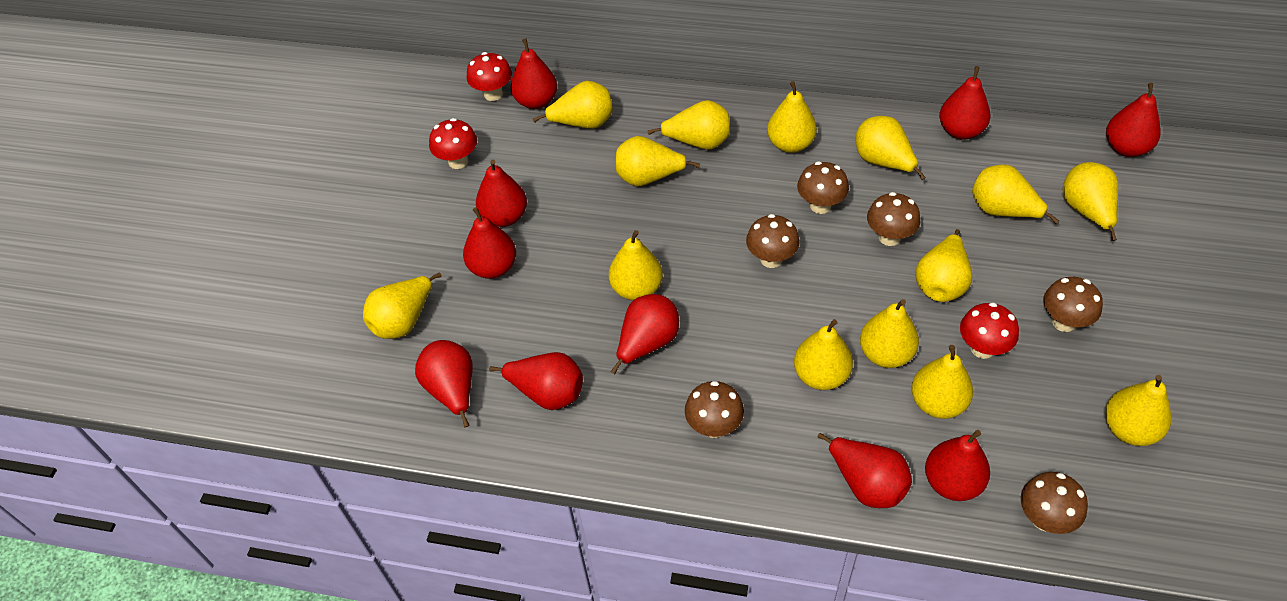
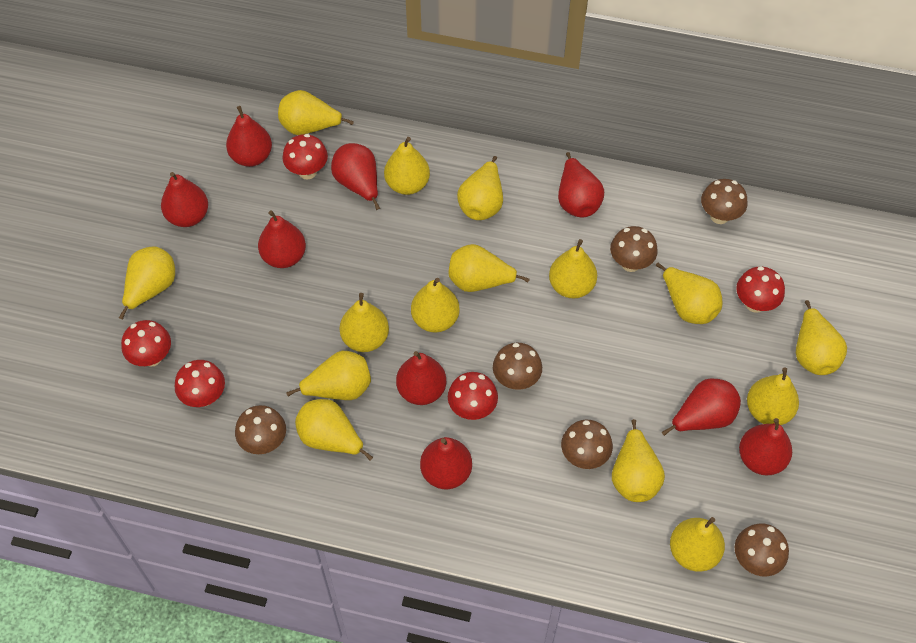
red mushroom: 3 -> 5
red pear: 10 -> 9
yellow pear: 14 -> 15

